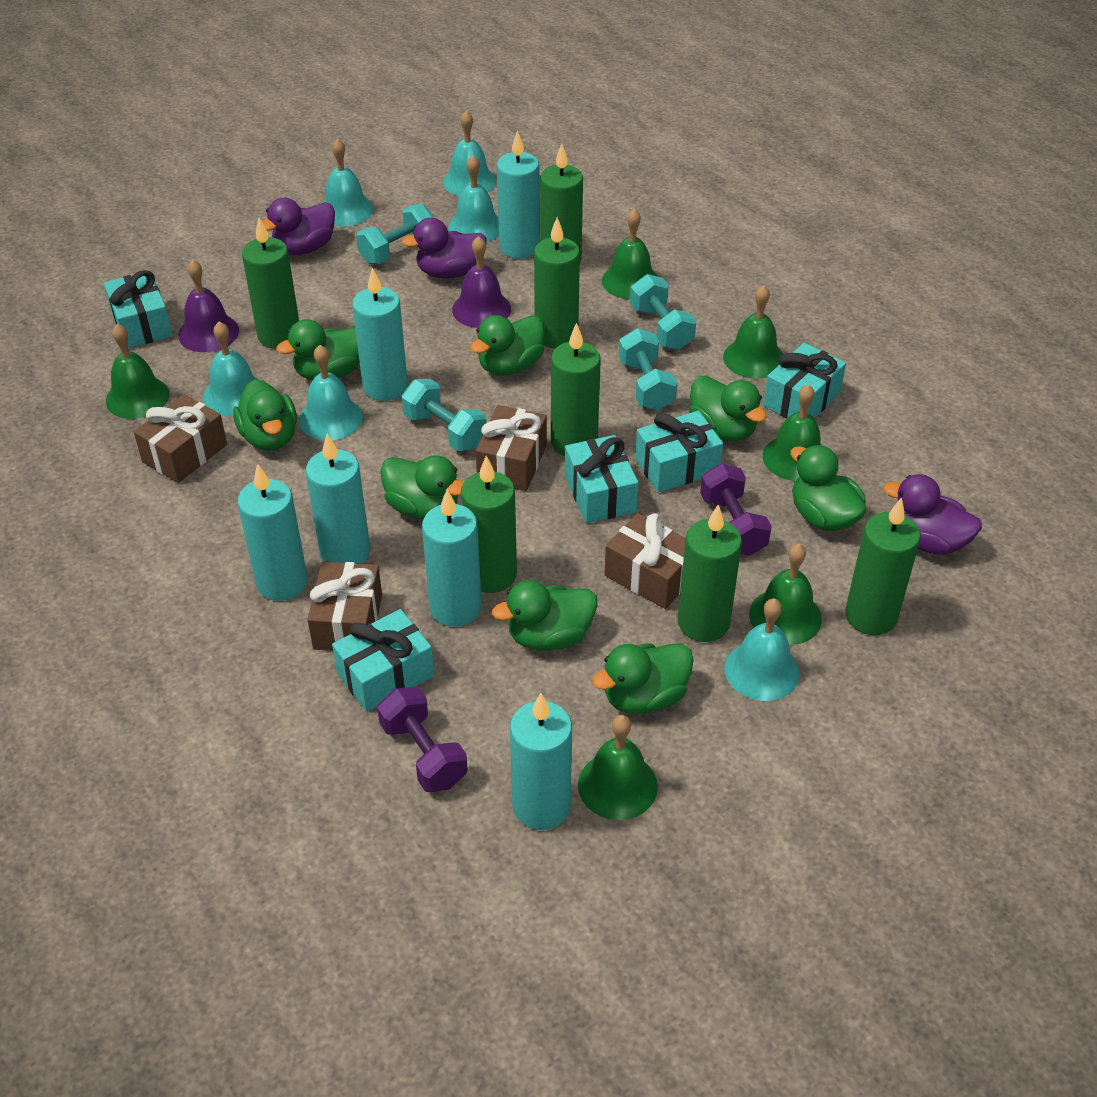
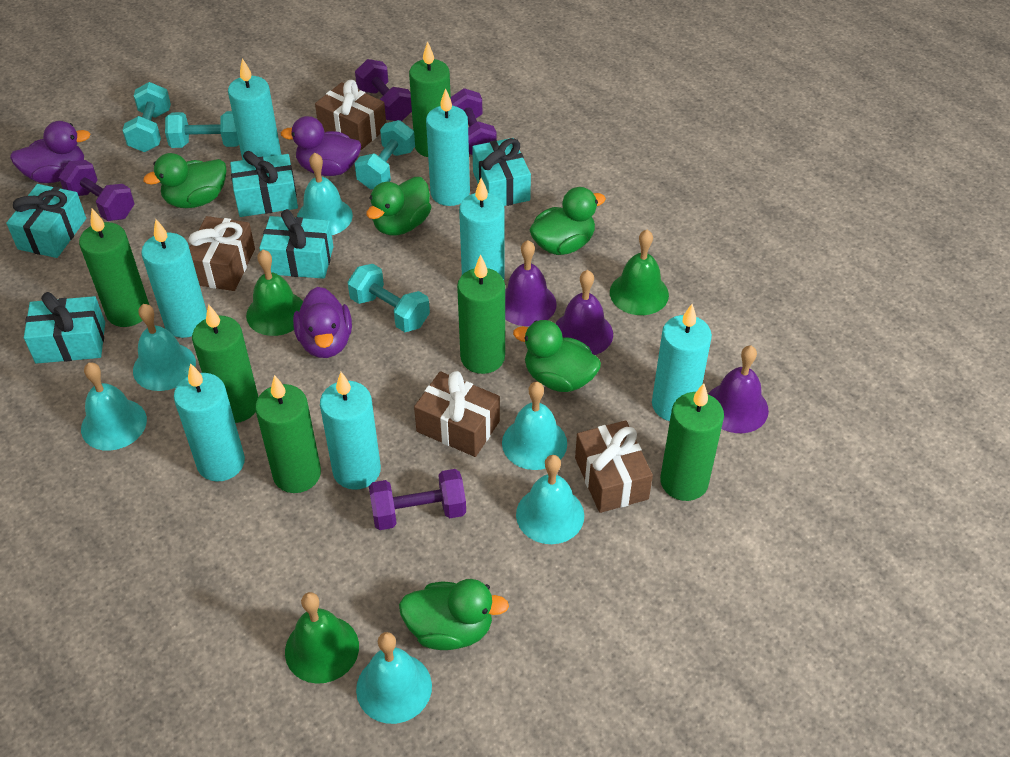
green bell: 6 -> 3
green candle: 7 -> 6
green duck: 8 -> 5
purple bell: 2 -> 3
purple dumbbell: 2 -> 4
turquoise candle: 6 -> 7

